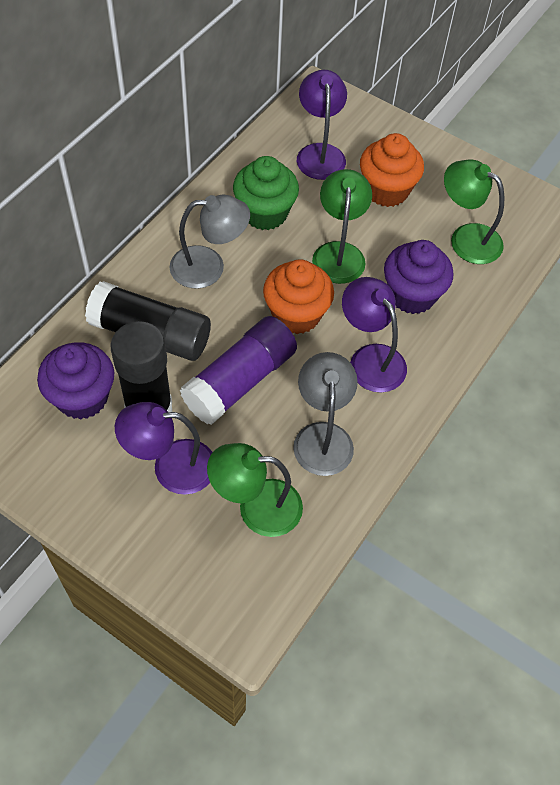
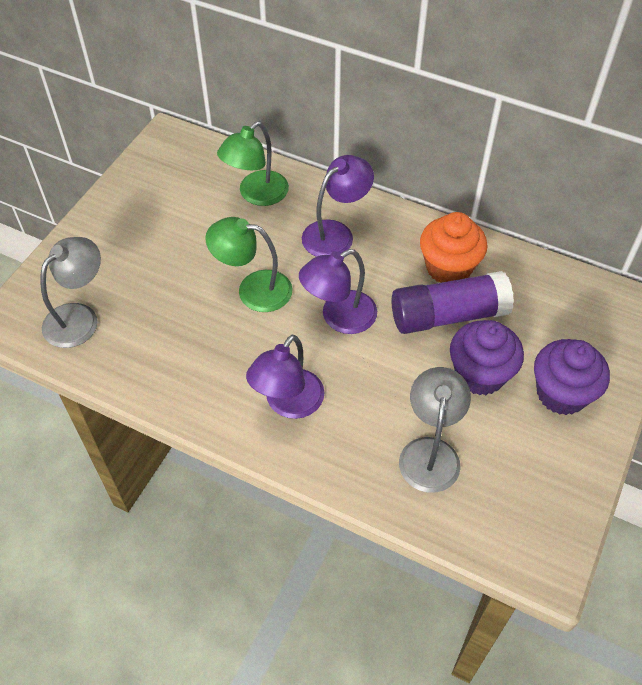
black glue stick: 2 -> 0
green cupcake: 1 -> 0
green lamp: 3 -> 2
orange cupcake: 2 -> 1

